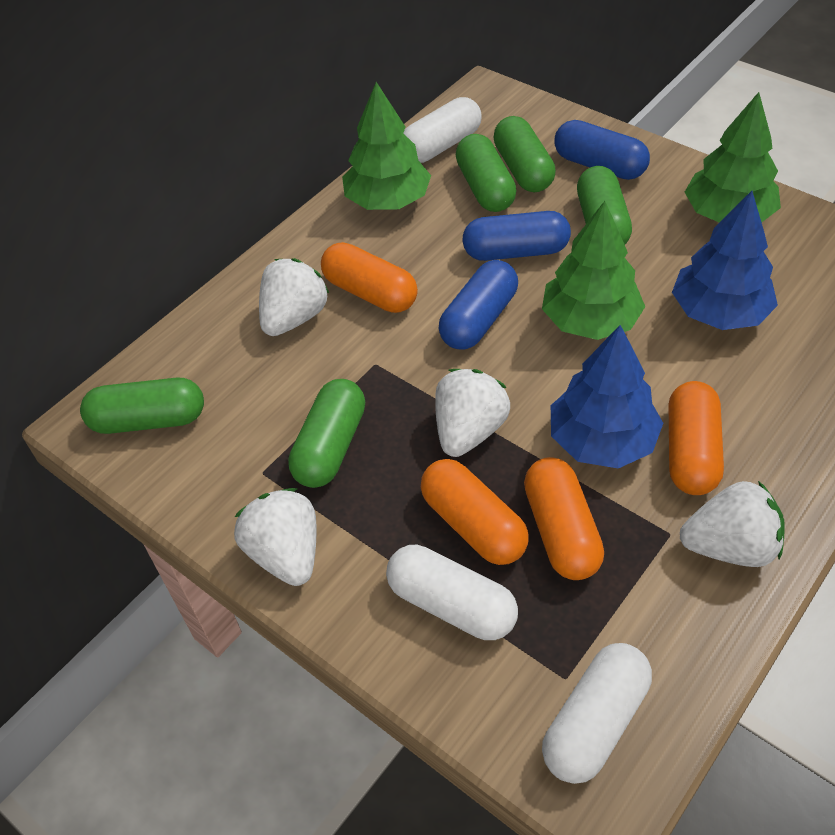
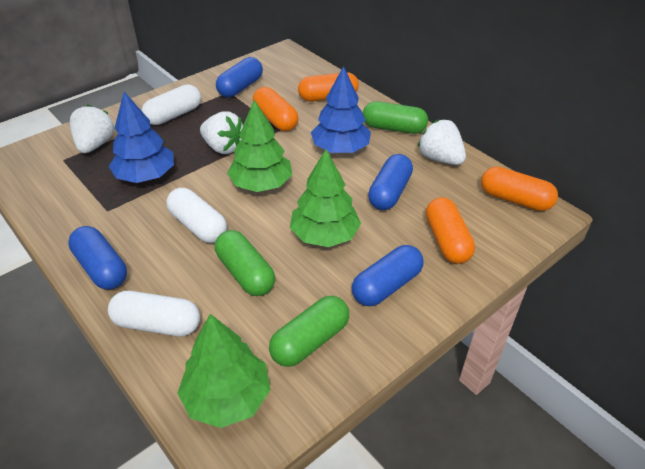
blue capsule: 3 -> 4
green capsule: 5 -> 3
white strawberry: 4 -> 3

